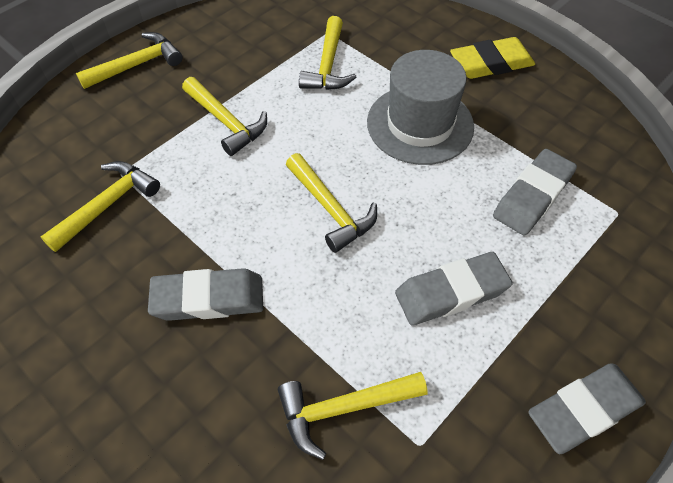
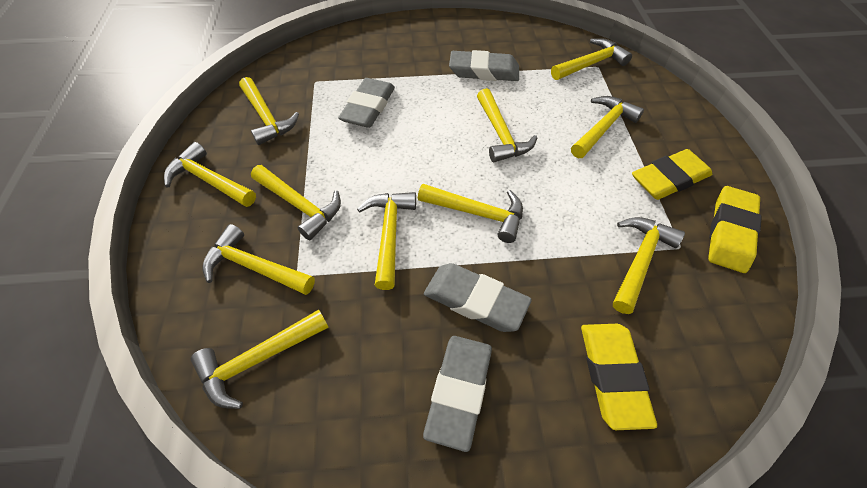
grey hat: 1 -> 0
yellow eraser: 1 -> 3
yellow hammer: 6 -> 11

